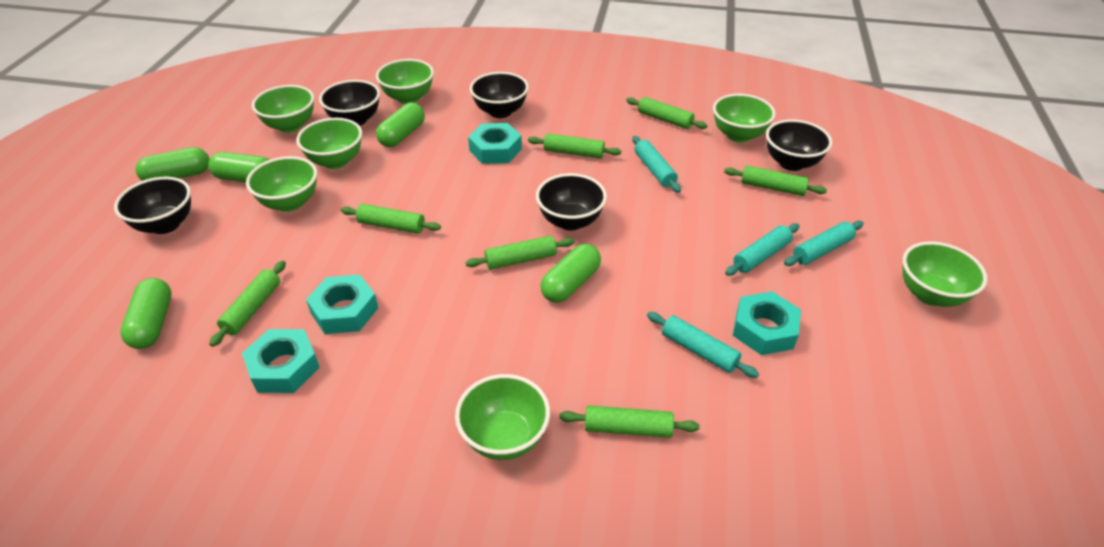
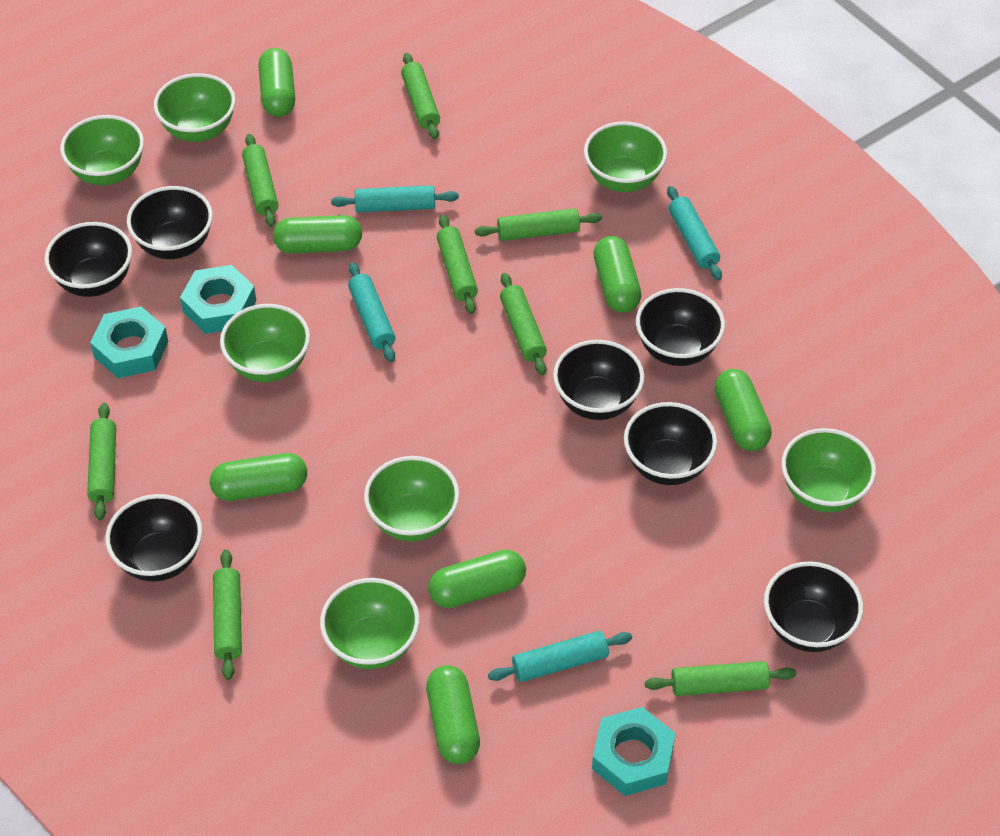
black bowl: 5 -> 7
green capsule: 5 -> 7
green rolling pin: 7 -> 8
turquoise nut: 4 -> 3

